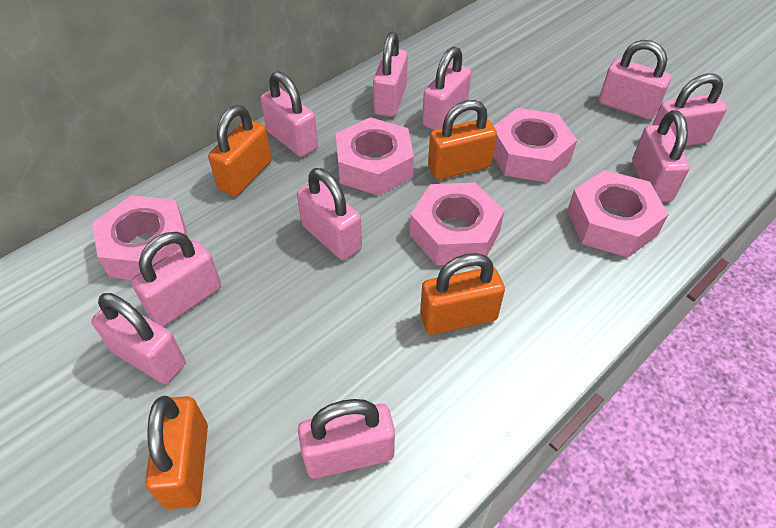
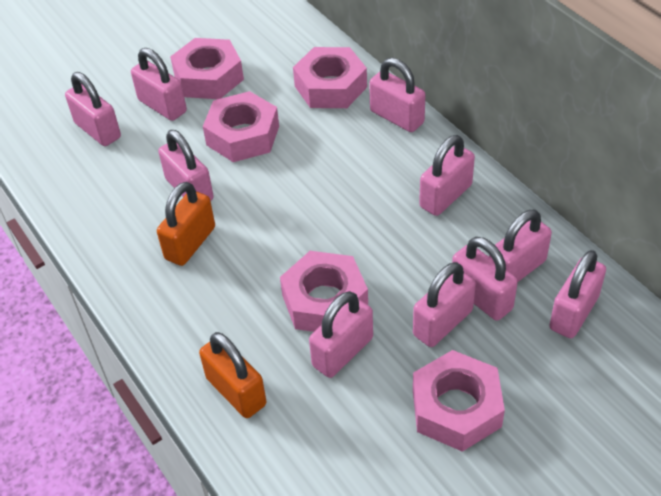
orange padlock: 4 -> 2

